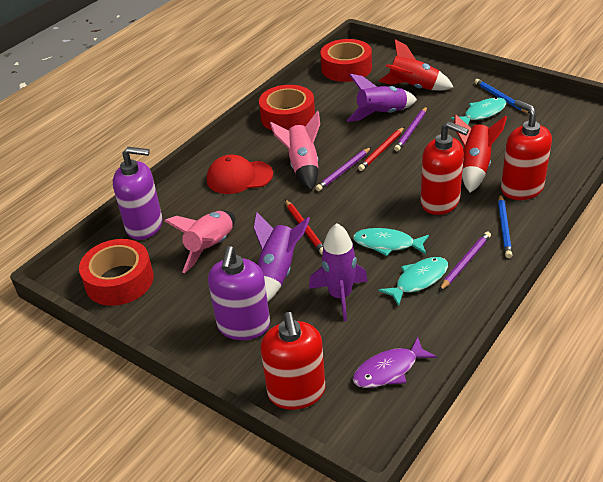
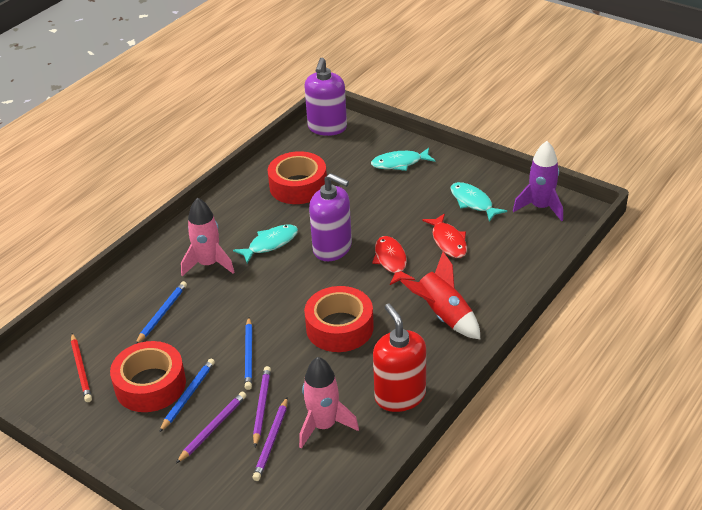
blue pencil: 2 -> 3
purple fish: 1 -> 0
purple rocket: 3 -> 1
red cap: 1 -> 0
red fish: 0 -> 2
red pencil: 2 -> 1
red rocket: 2 -> 1
red soap dispenser: 3 -> 1

